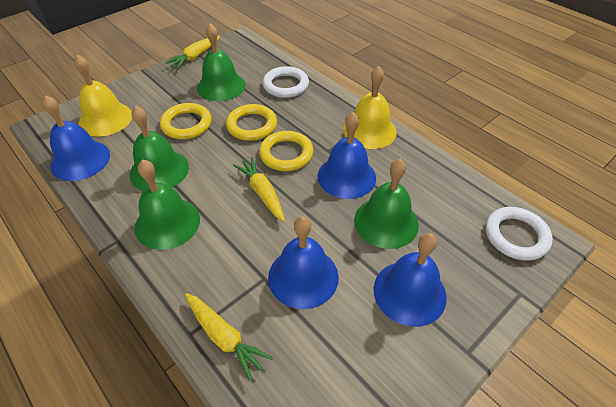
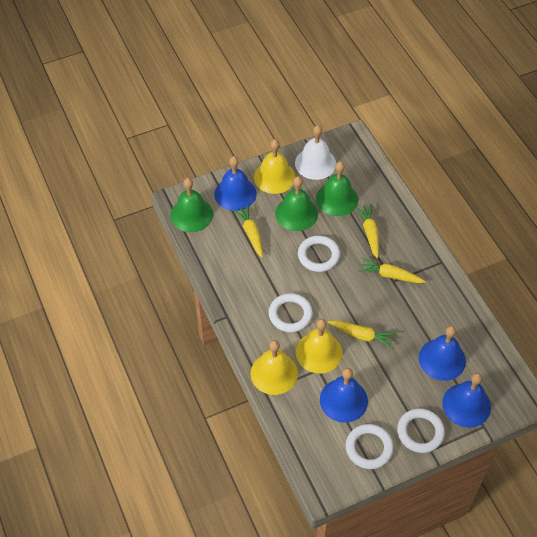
green bell: 4 -> 3
white bell: 0 -> 1
white ring: 2 -> 4
yellow bell: 2 -> 3
yellow carrot: 3 -> 4
yellow ring: 3 -> 0

